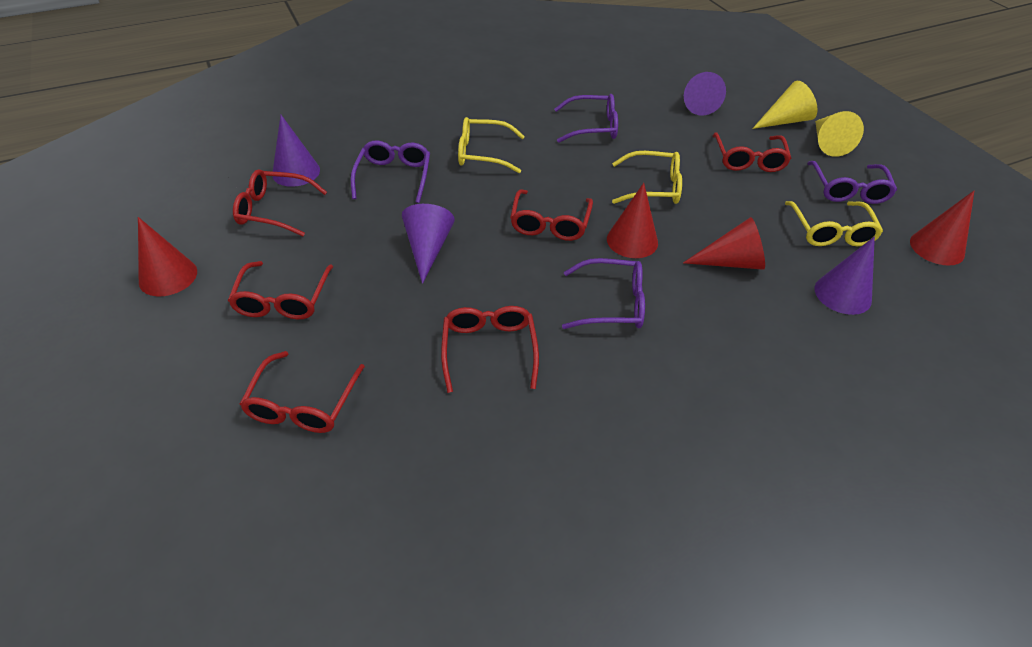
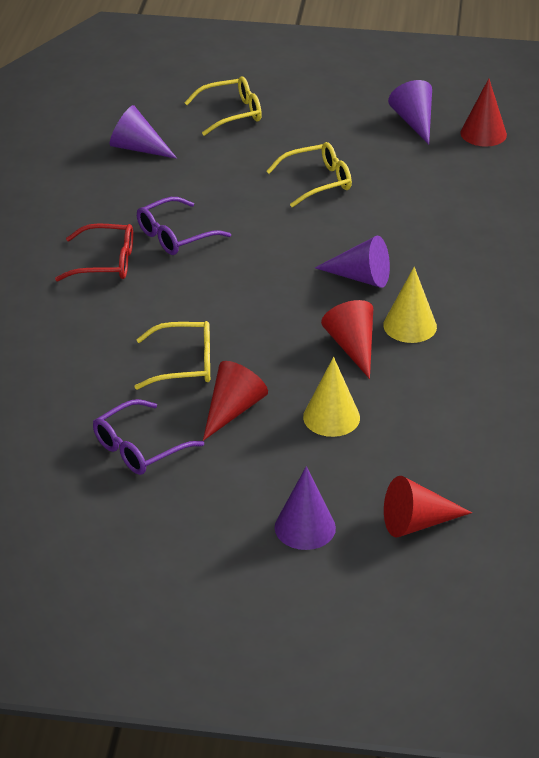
purple glasses: 4 -> 2
red glasses: 6 -> 1

